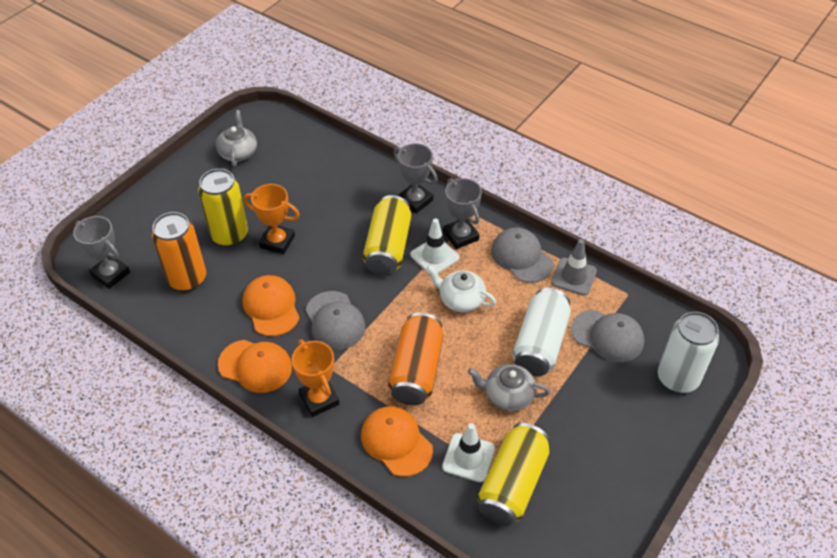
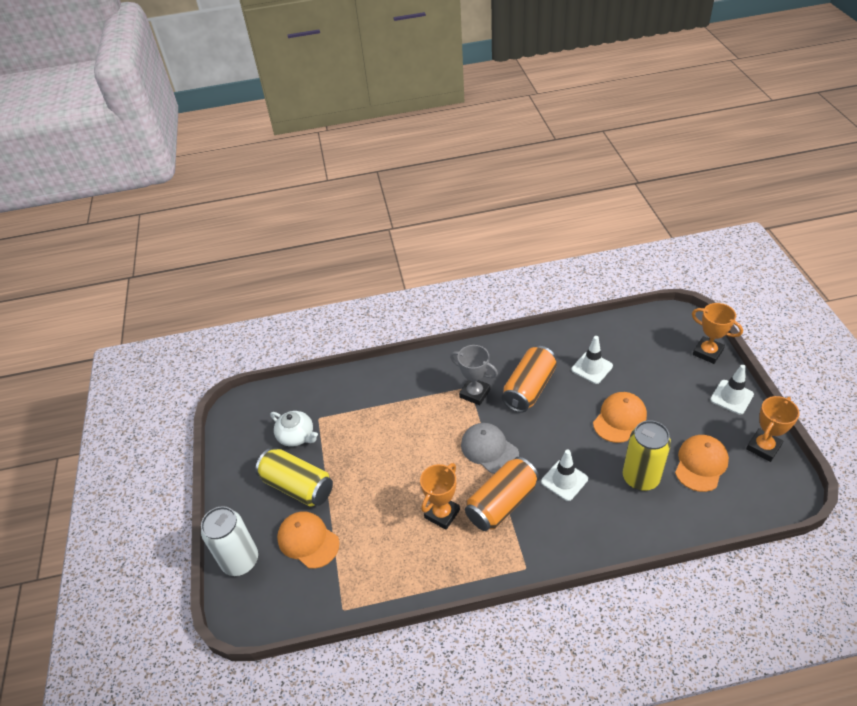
grey cap: 3 -> 1
grey teapot: 2 -> 0
grey traffic cone: 1 -> 0
grey trophy: 3 -> 1
orange trophy: 2 -> 3
white can: 2 -> 1
white traffic cone: 2 -> 3
yellow can: 3 -> 2

